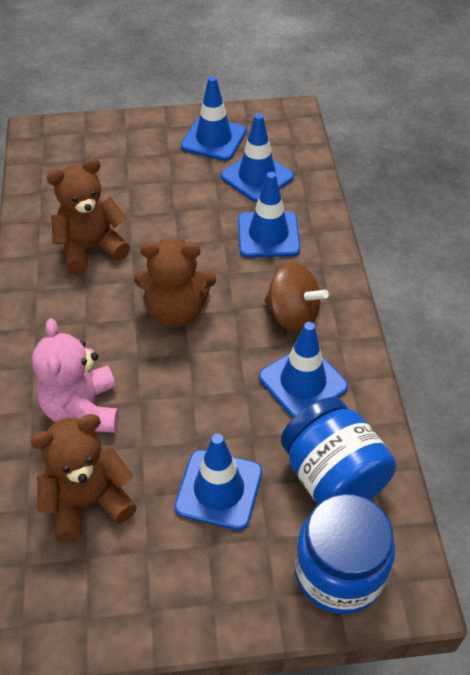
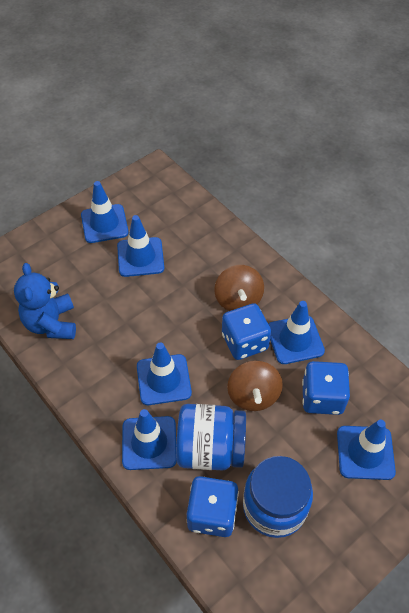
blue dice: 0 -> 3
blue teddy bear: 0 -> 1
blue traffic cone: 5 -> 6
brown spinning top: 1 -> 2
brown teddy bear: 3 -> 0
pink teddy bear: 1 -> 0

